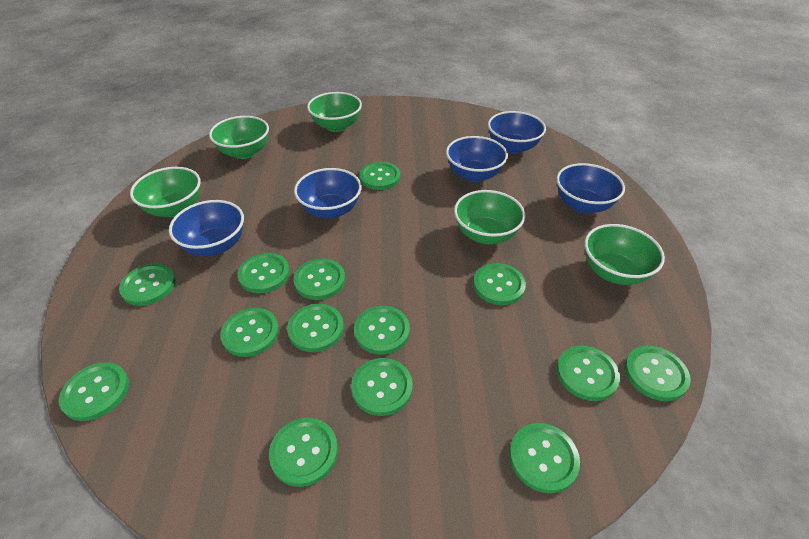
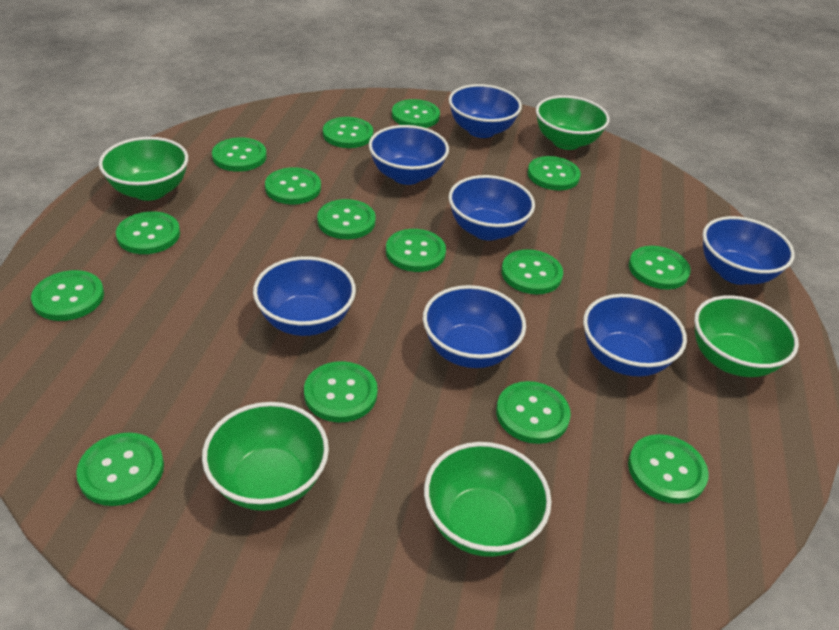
blue bowl: 5 -> 7
green button: 14 -> 15

